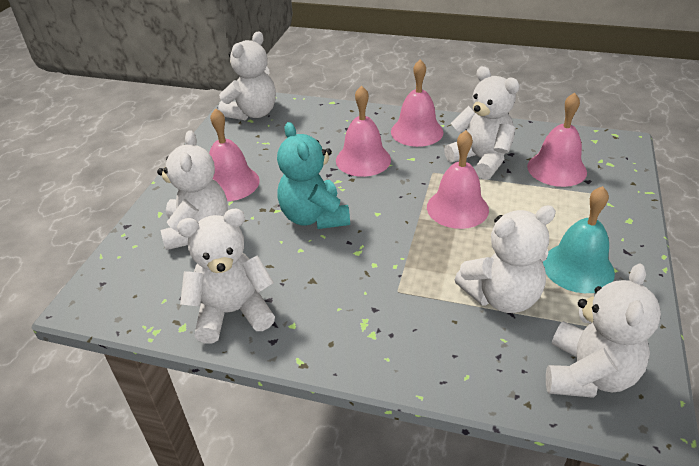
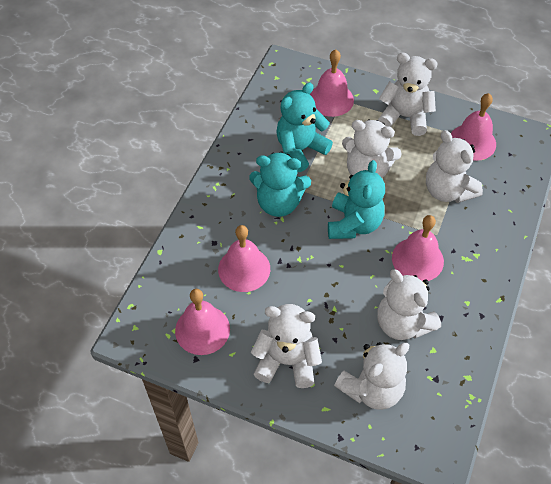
turquoise bell: 1 -> 0
turquoise teddy bear: 1 -> 3

